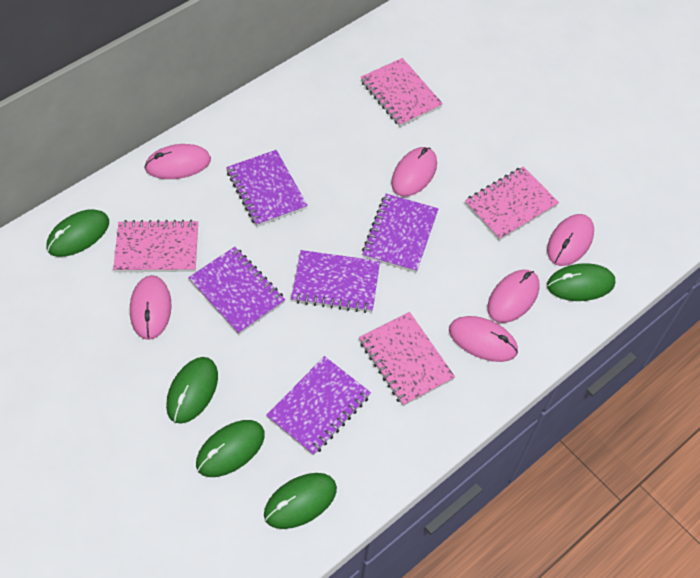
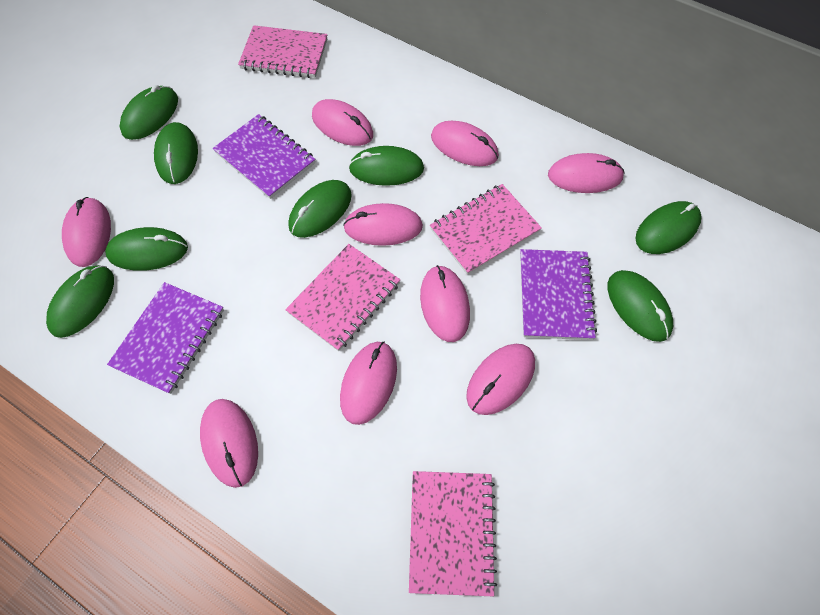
green mouse: 5 -> 8
pink mouse: 6 -> 9
purple notebook: 5 -> 3

